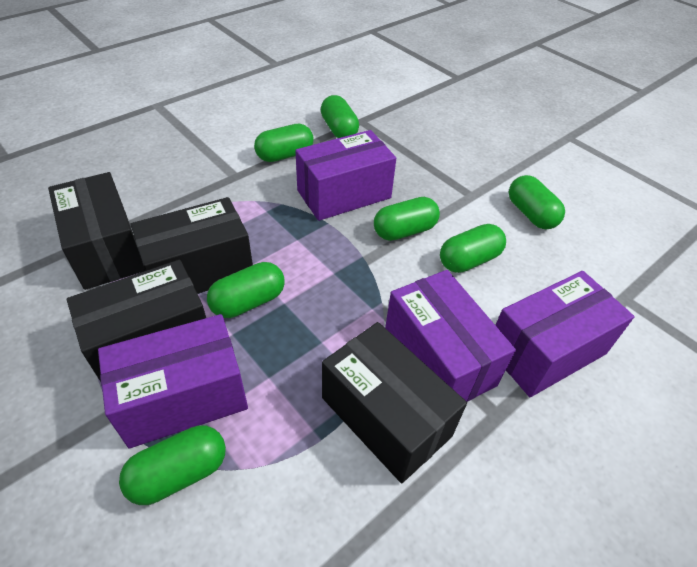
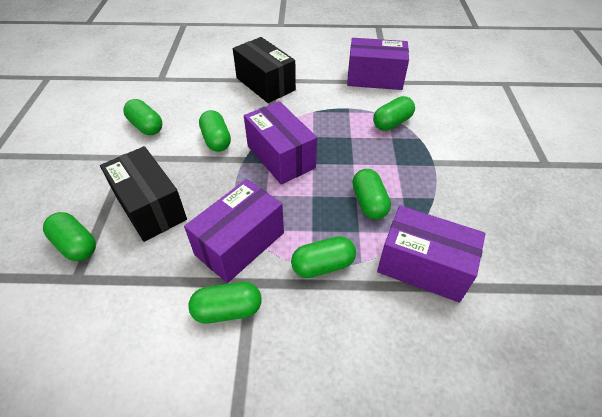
black box: 4 -> 2

